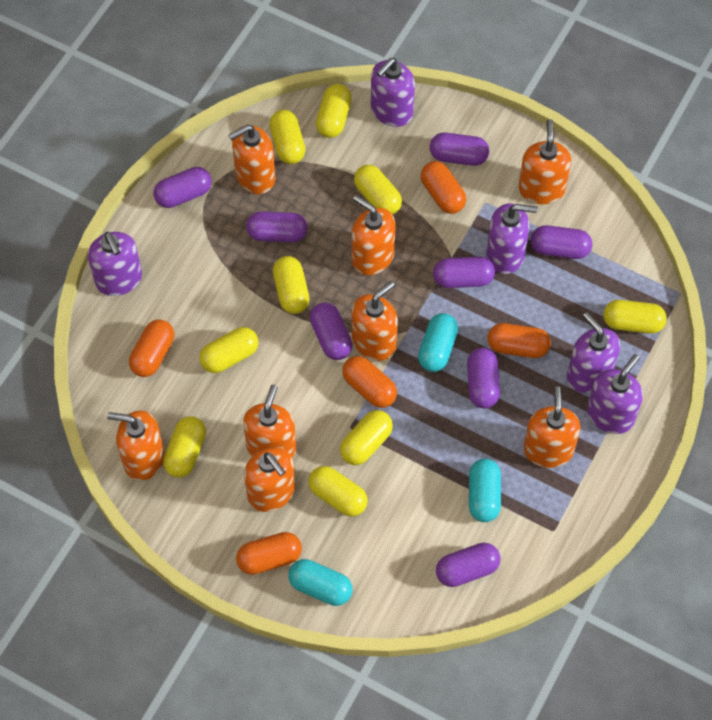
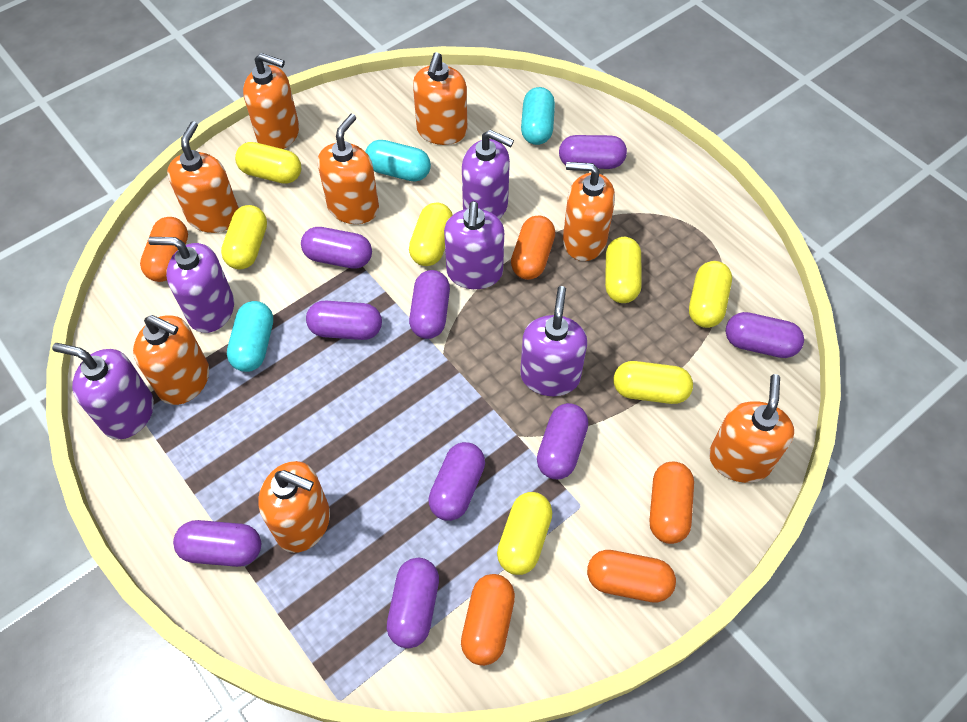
purple capsule: 8 -> 9
yellow capsule: 9 -> 7

